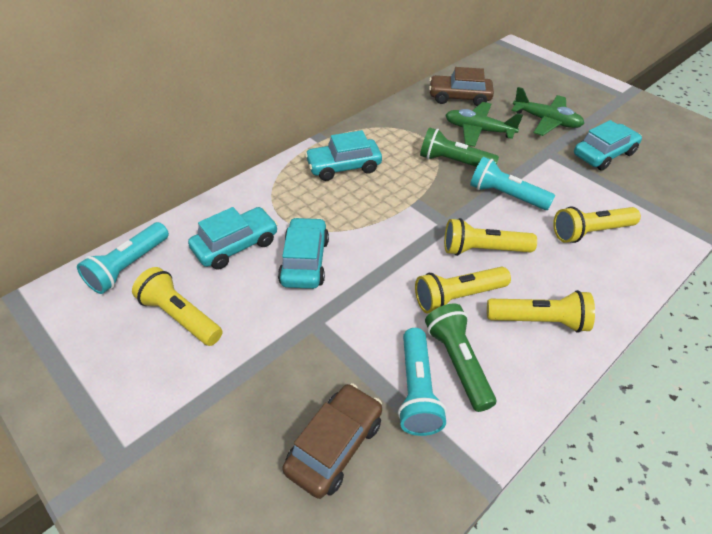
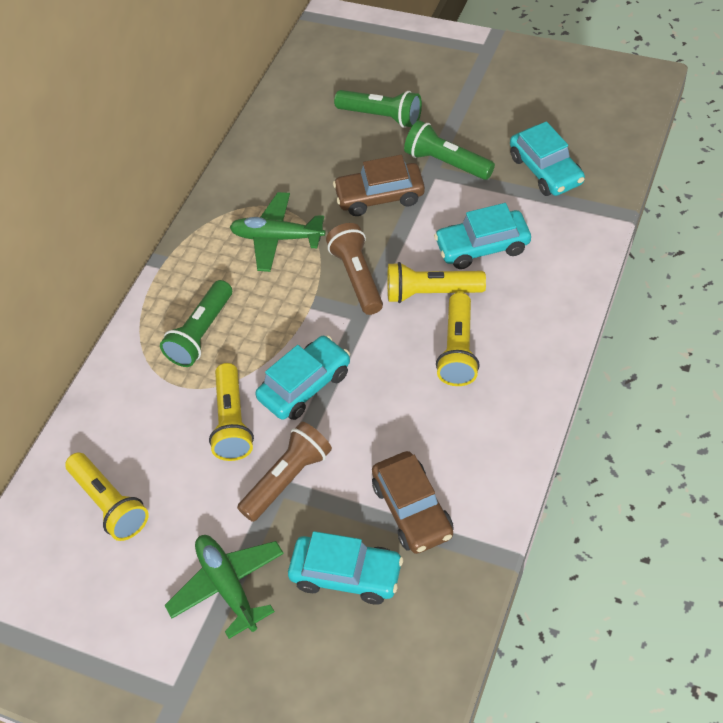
brown flashlight: 0 -> 2
green flashlight: 2 -> 3
turquoise flashlight: 3 -> 0
yellow flashlight: 5 -> 4

